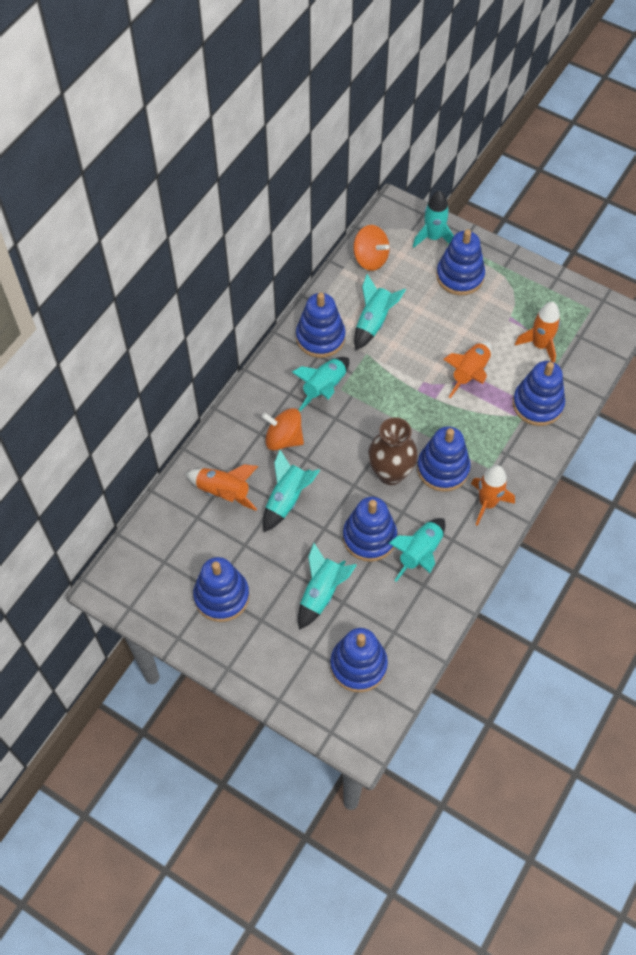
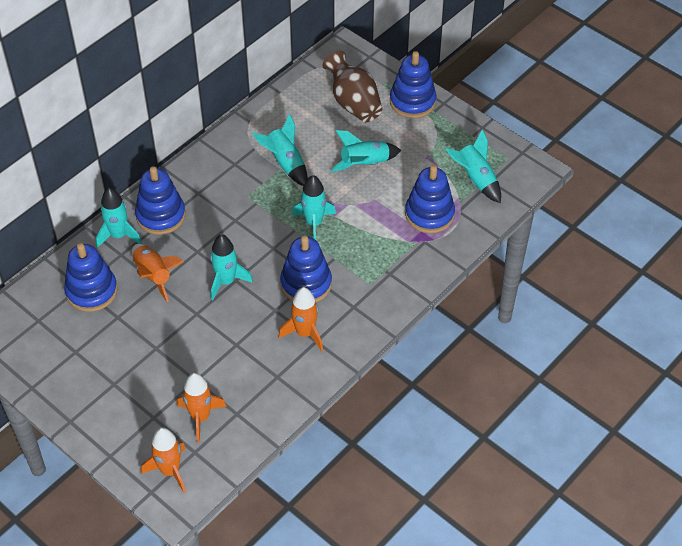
blue stacking toy: 7 -> 5
orange spinning top: 2 -> 0

